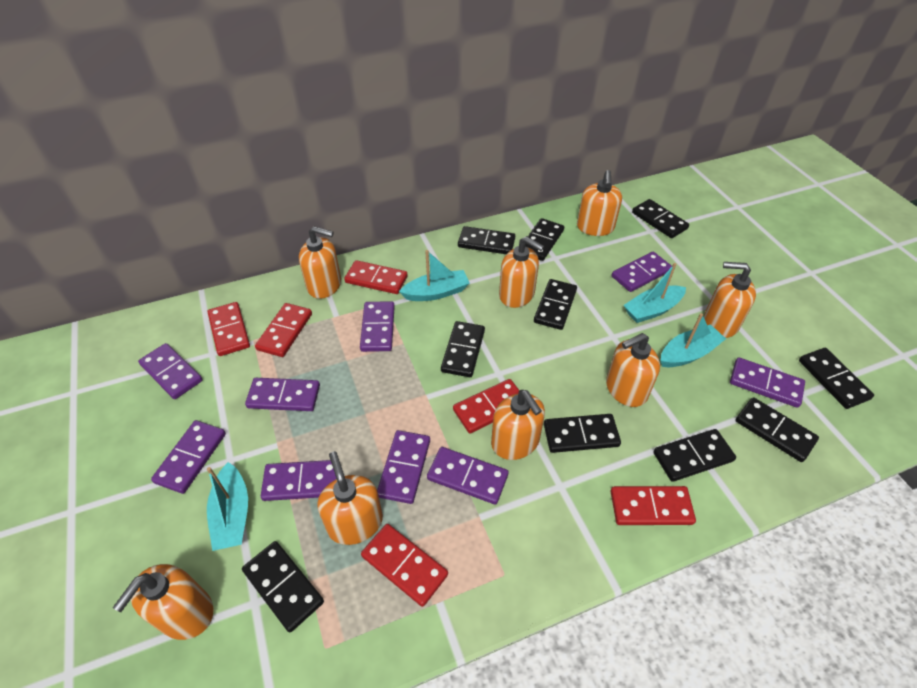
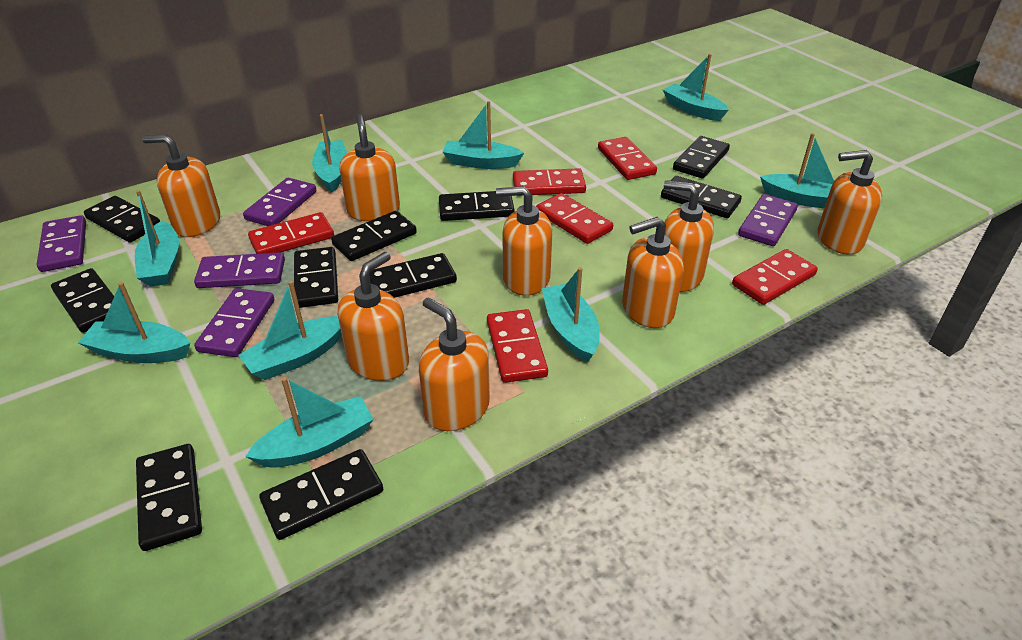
purple domino: 9 -> 5
turquoise boat: 4 -> 9

